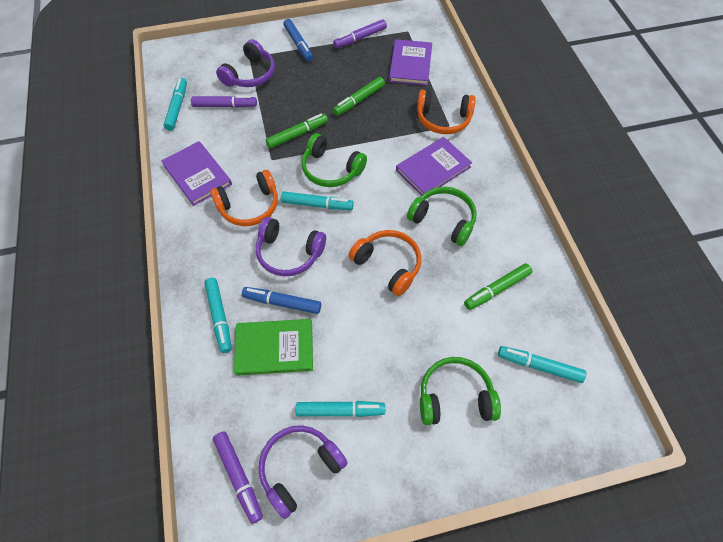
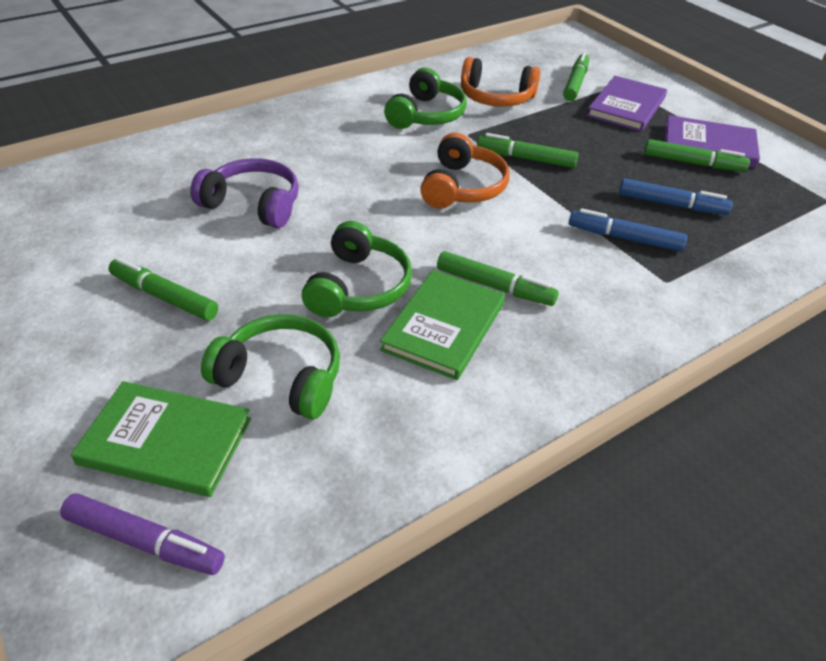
green book: 1 -> 2
green marker: 3 -> 5
orange headphones: 3 -> 2
purple book: 3 -> 2
purple headphones: 3 -> 1
purple marker: 3 -> 1
turquoise marker: 5 -> 0

